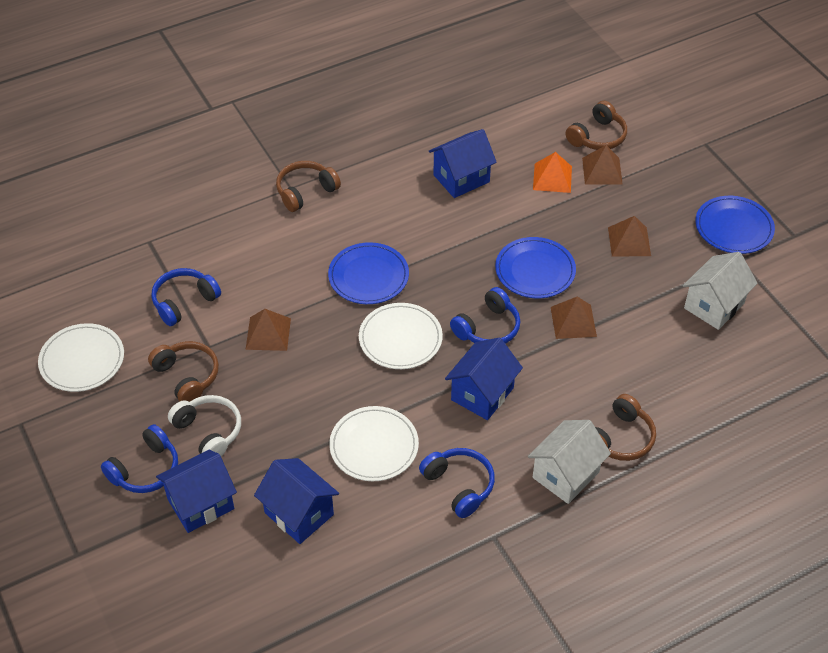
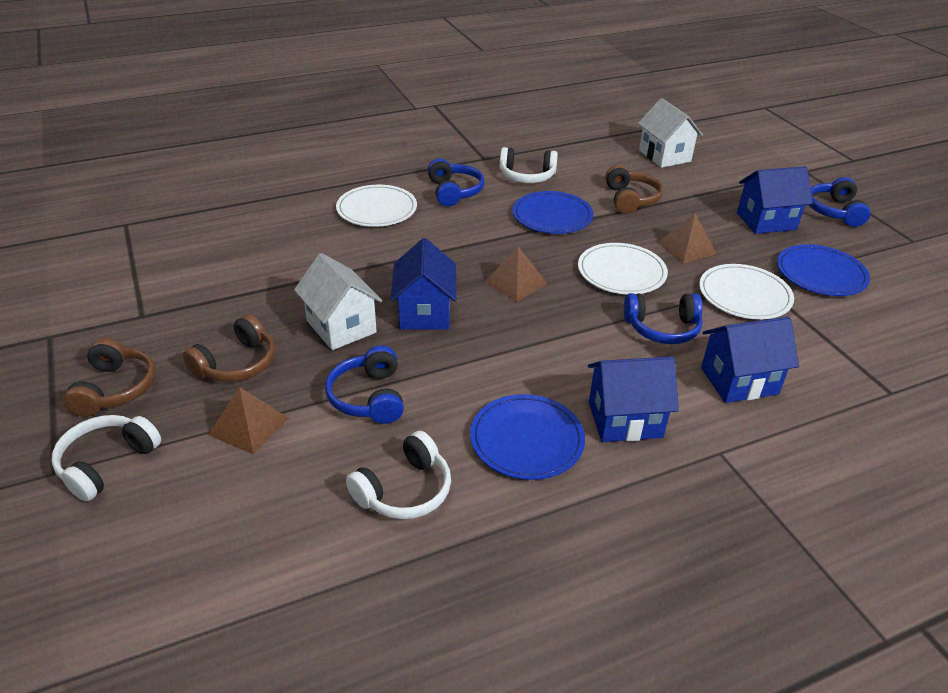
brown headphones: 4 -> 3
brown pyramid: 4 -> 3
orange pyramid: 1 -> 0
white headphones: 1 -> 3

